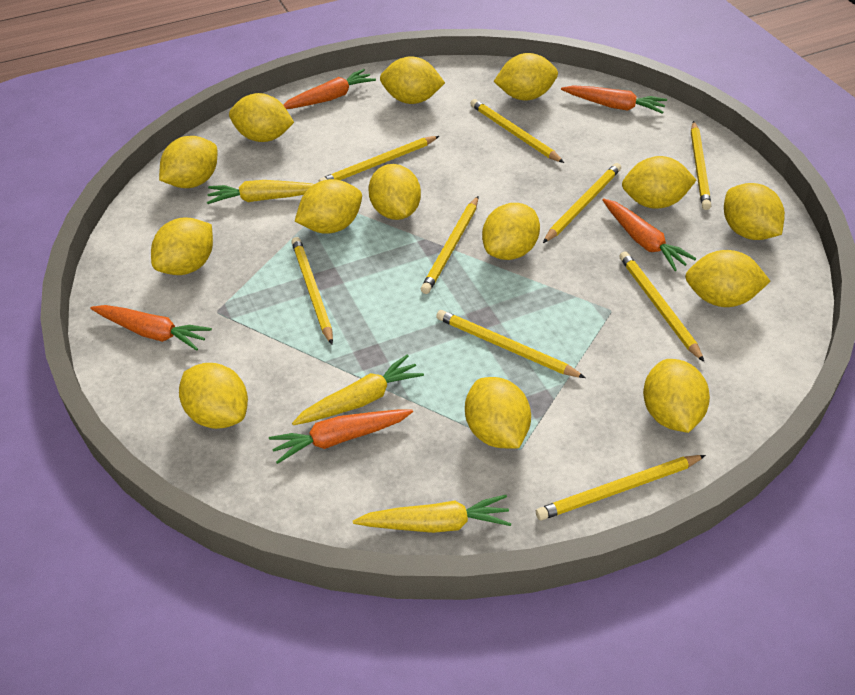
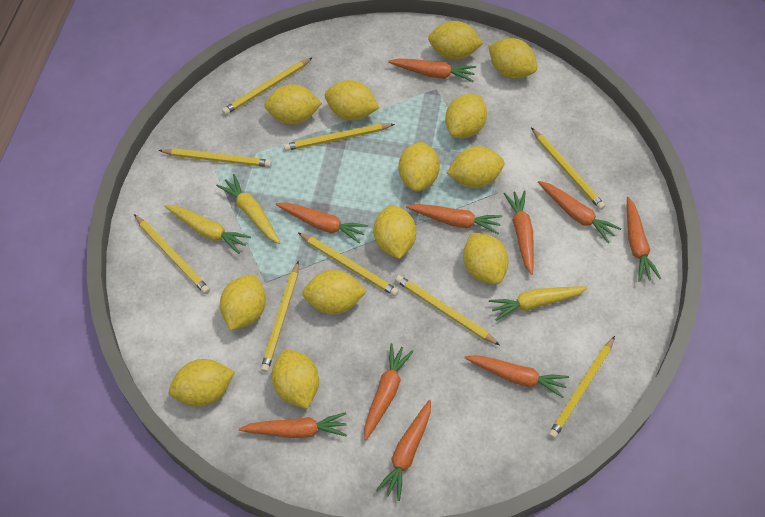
orange carrot: 5 -> 10
yellow lemon: 14 -> 13

